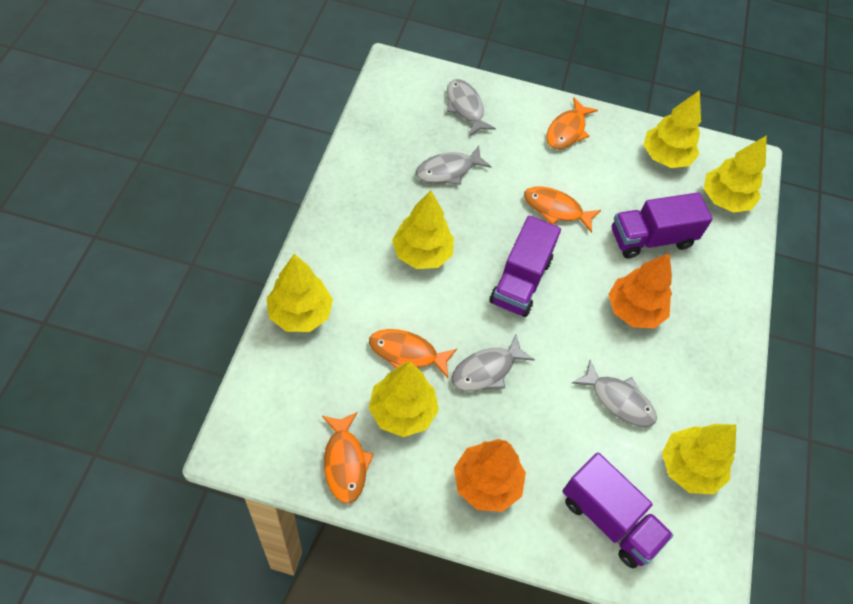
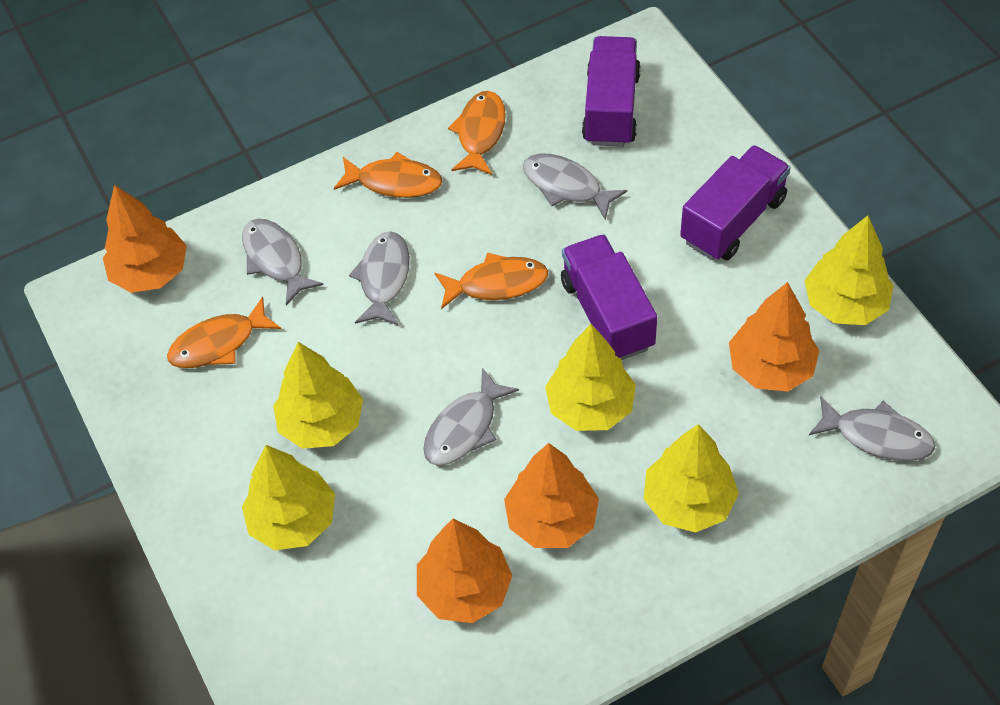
grey fish: 4 -> 5
orange tree: 2 -> 4
yellow tree: 6 -> 5

